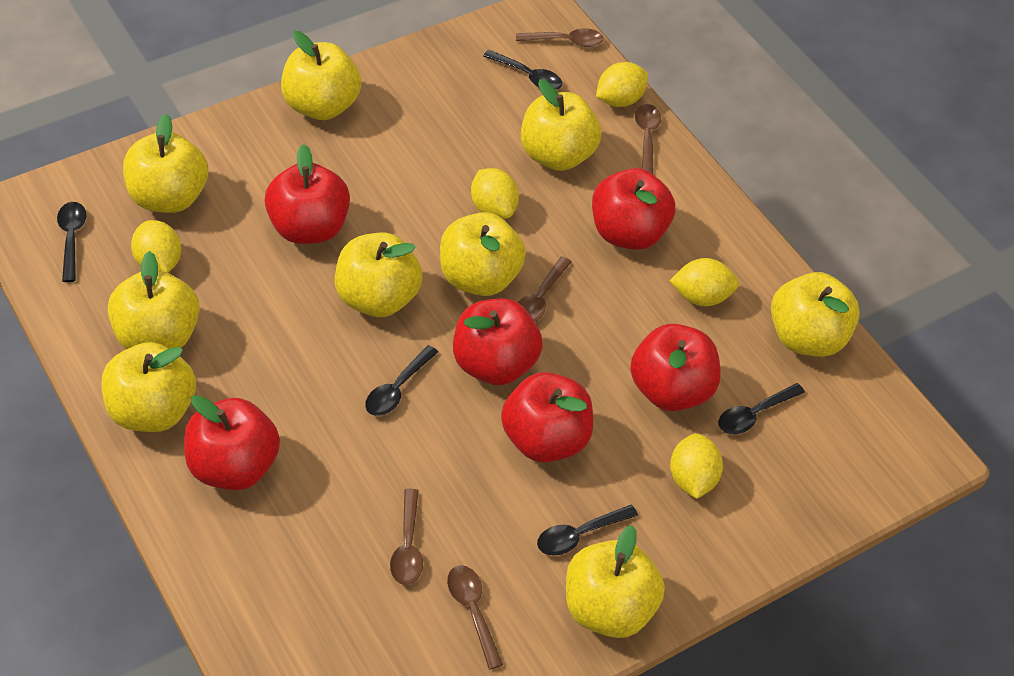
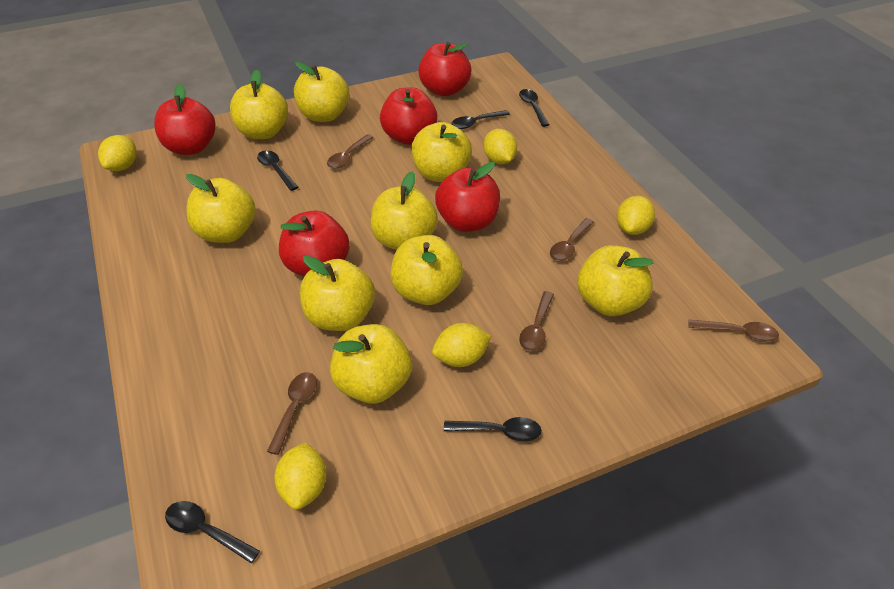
red apple: 6 -> 5

